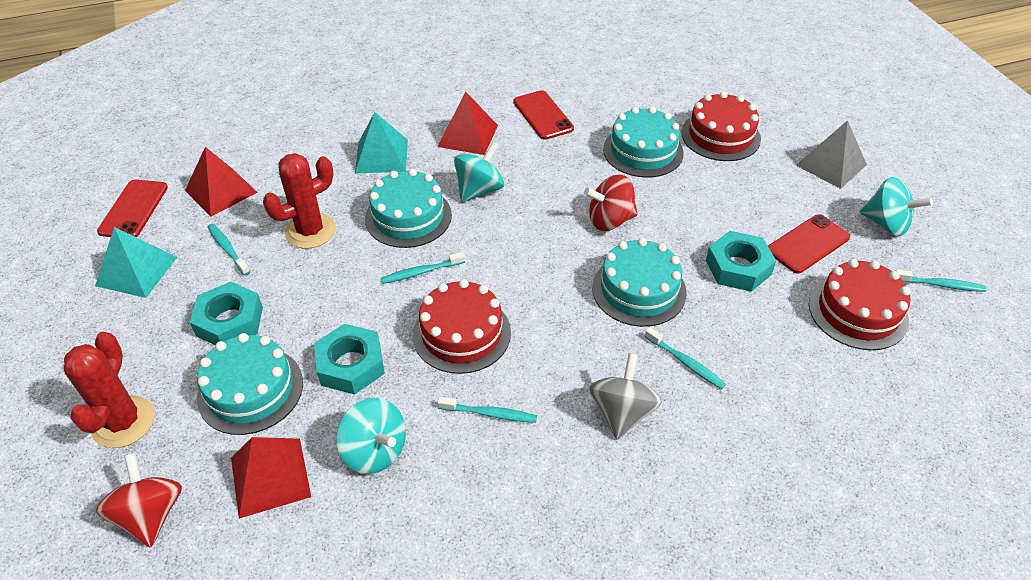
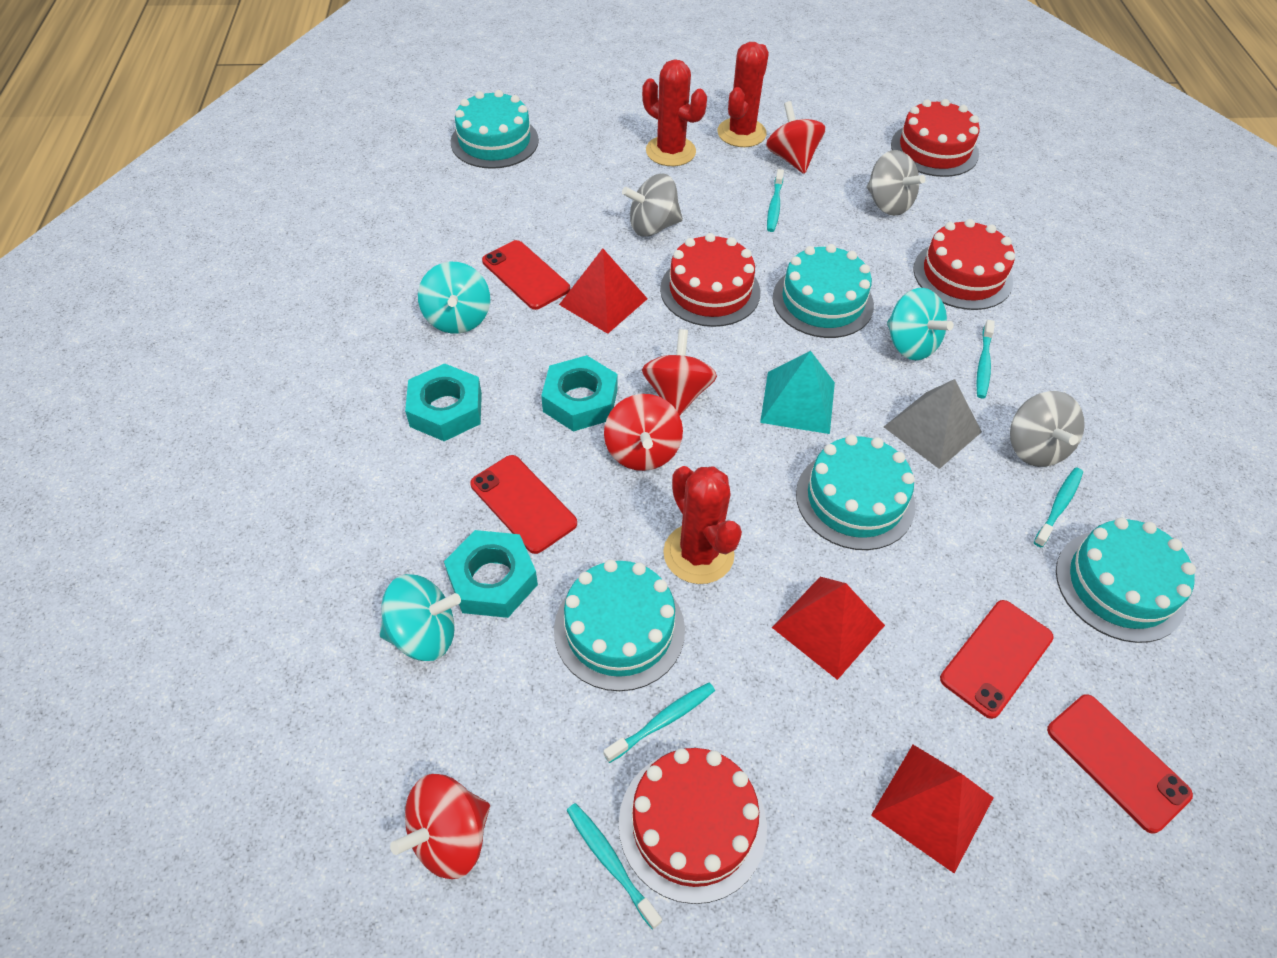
grey spinning top: 1 -> 3
red cactus: 2 -> 3
red cake: 3 -> 4
red phone: 3 -> 4
red spinning top: 2 -> 4
turquoise cake: 4 -> 5
turquoise pyramid: 2 -> 1

